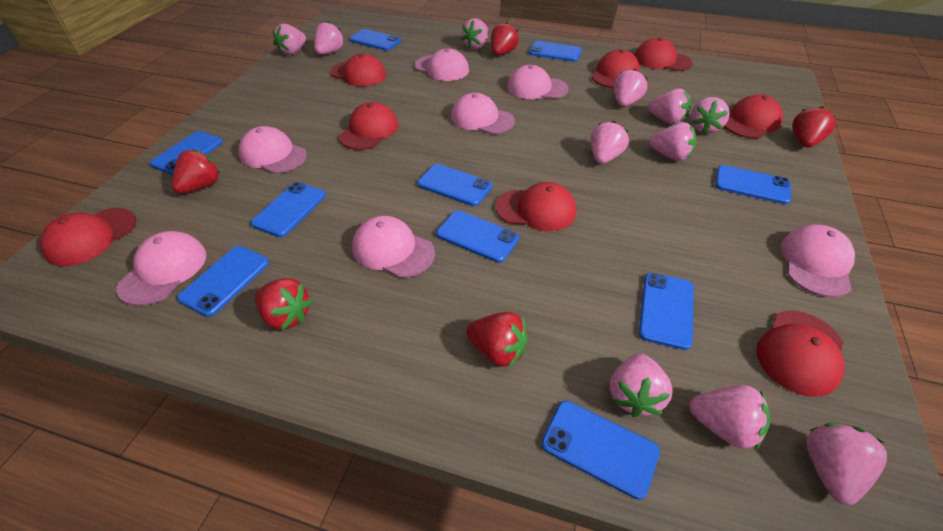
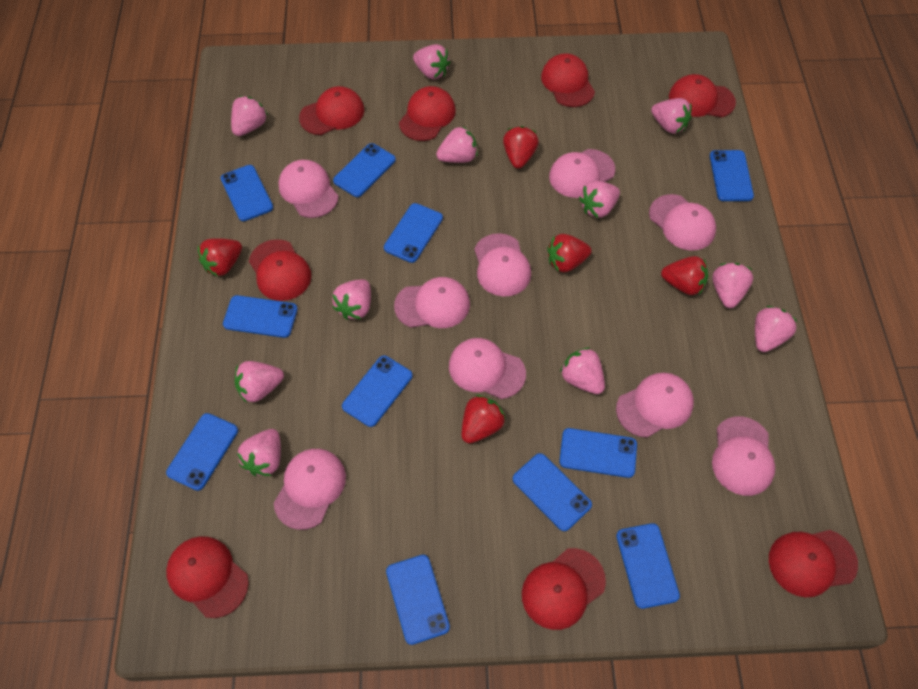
blue phone: 10 -> 11
pink cap: 7 -> 9

